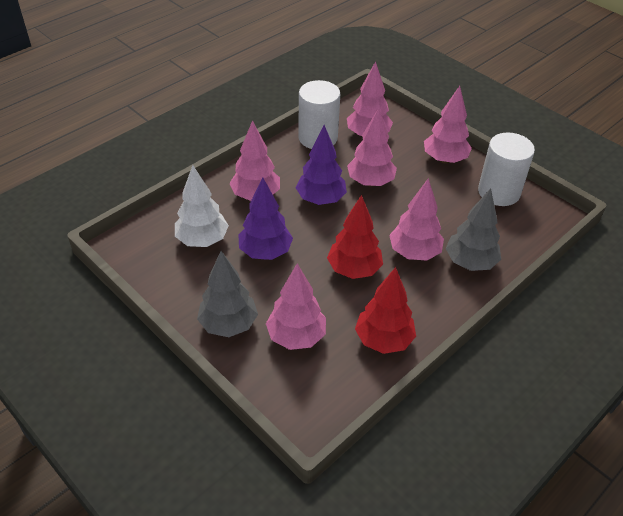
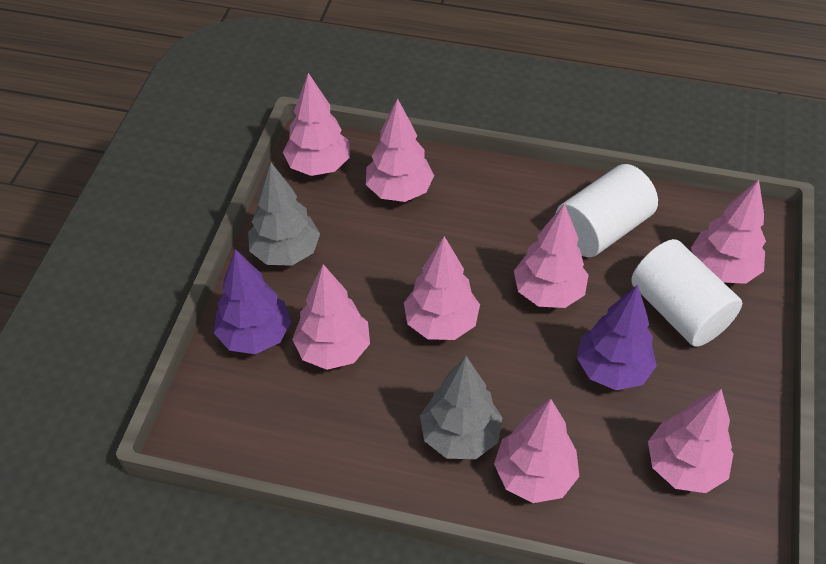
pink tree: 6 -> 8
red tree: 2 -> 0
white tree: 1 -> 0

